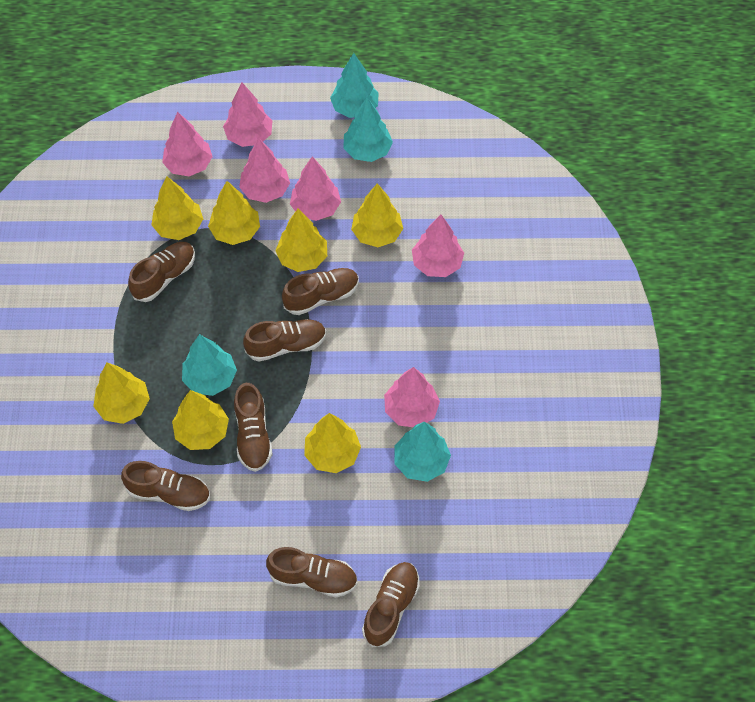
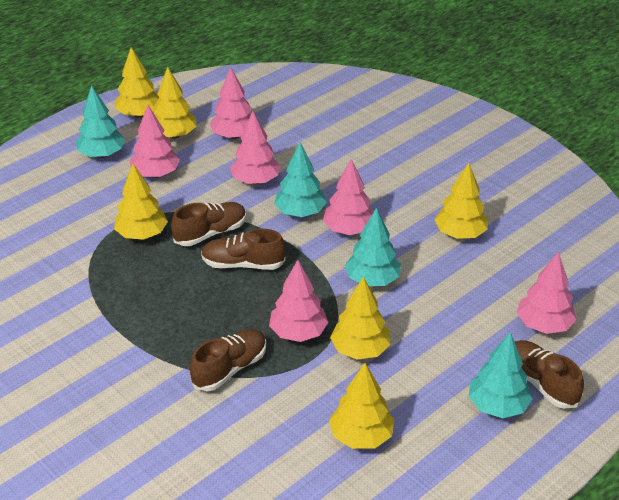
brown shoe: 7 -> 4
yellow tree: 7 -> 6

